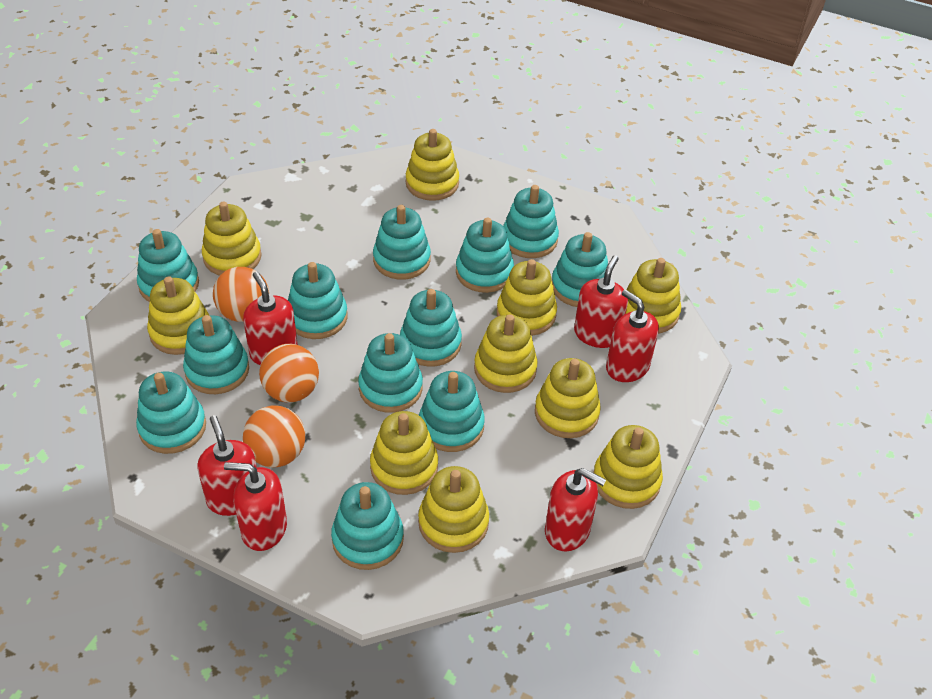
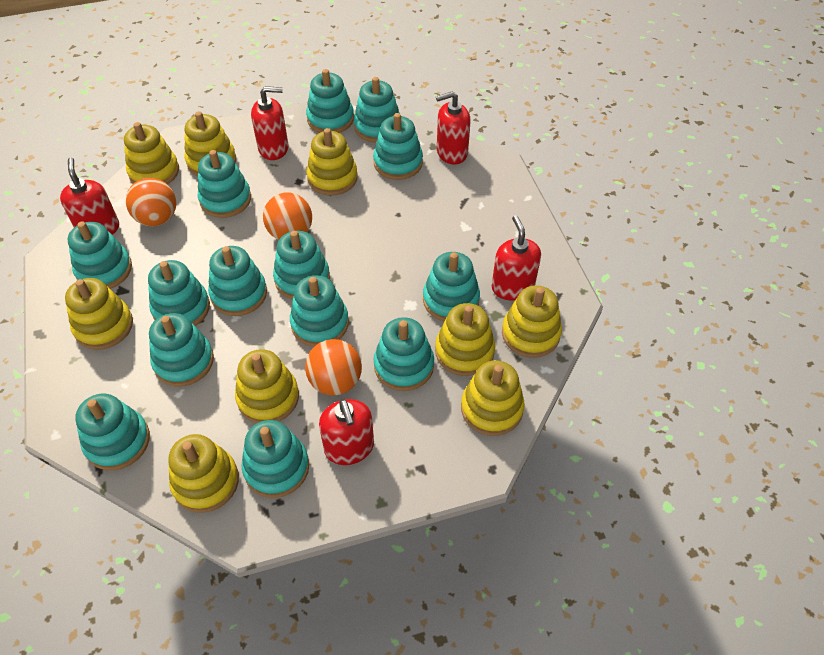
red soap dispenser: 6 -> 5
turquoise stacking toy: 12 -> 14
yellow stacking toy: 10 -> 9

